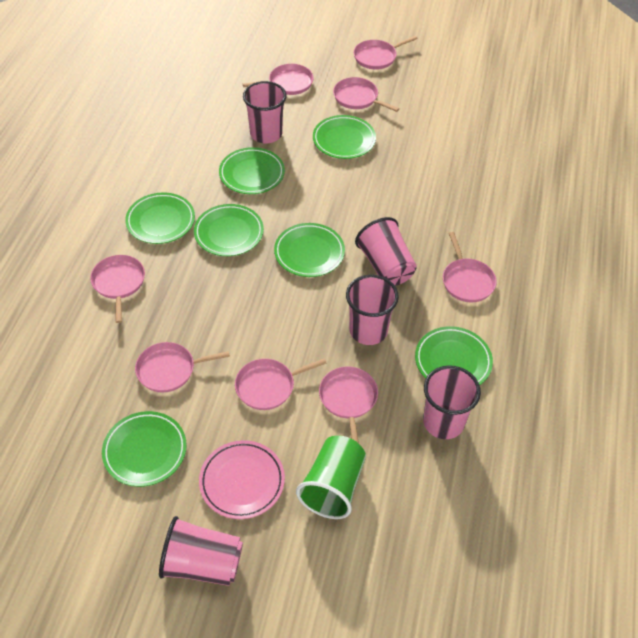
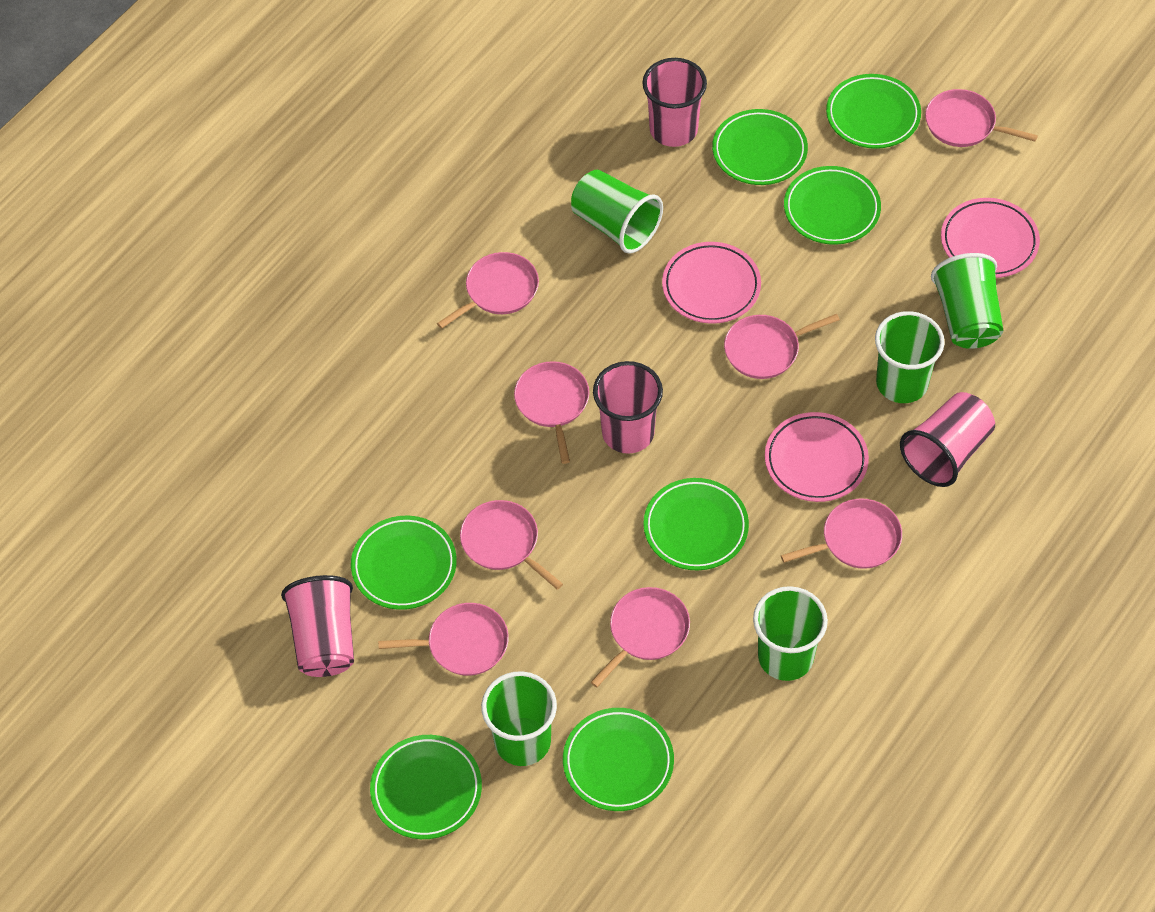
green cup: 1 -> 5
pink cup: 5 -> 4
pink plate: 1 -> 3

